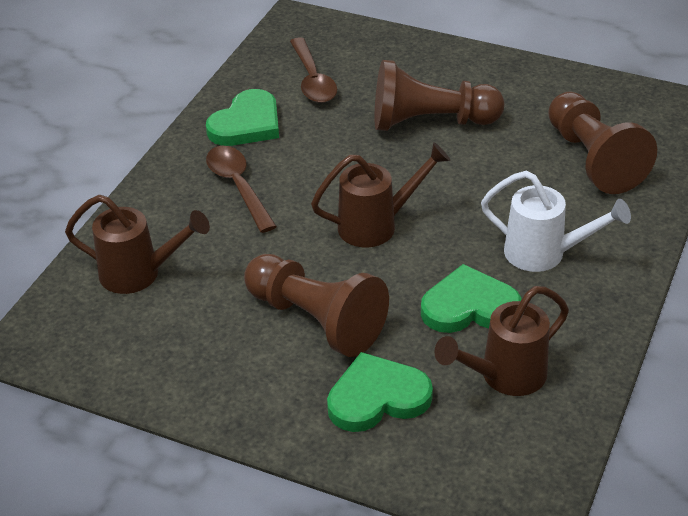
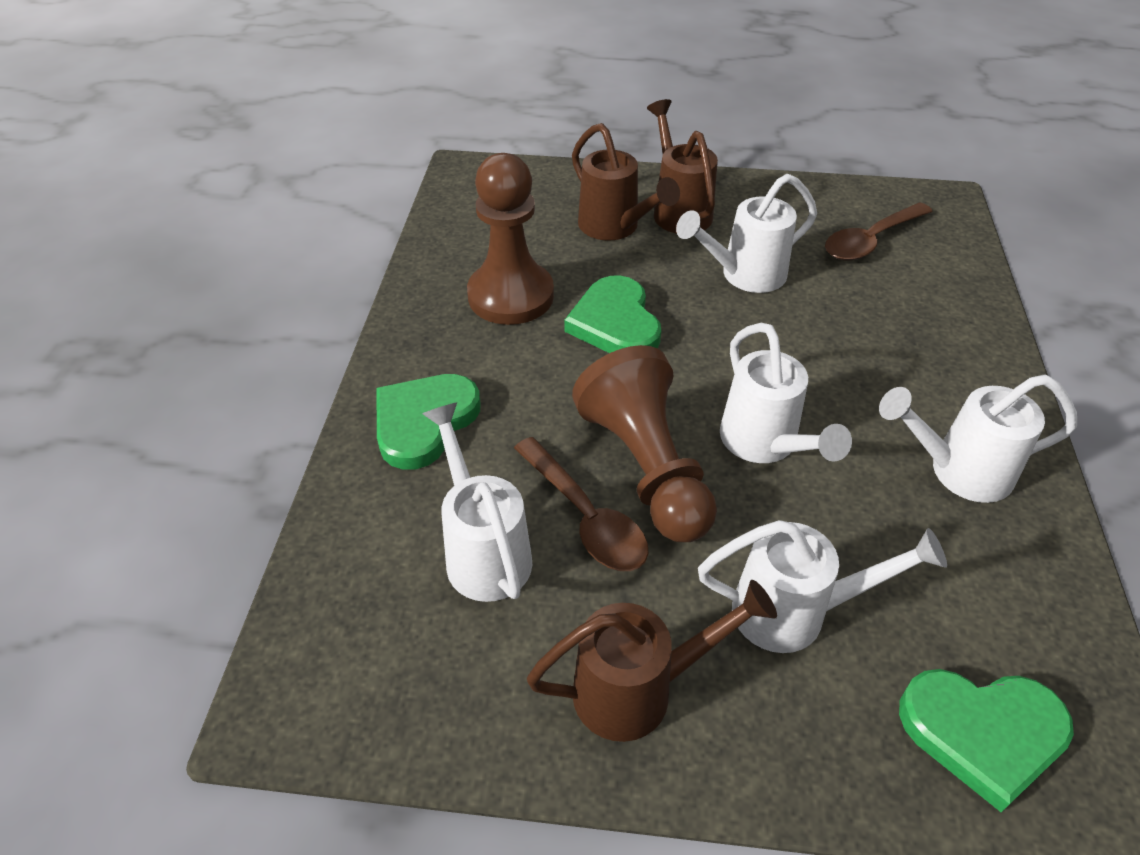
brown pawn: 3 -> 2
white watering can: 1 -> 5

